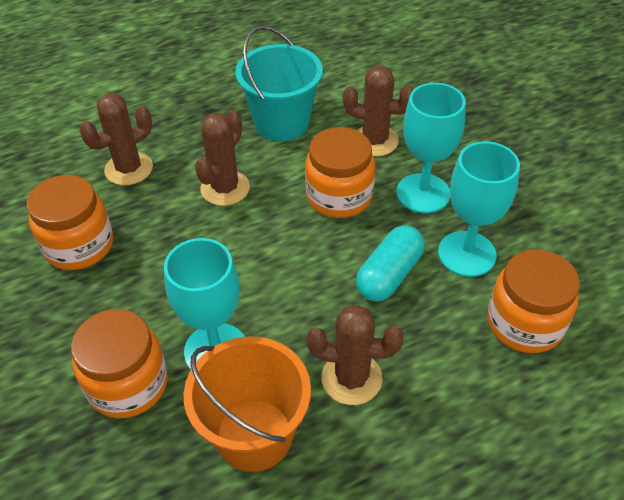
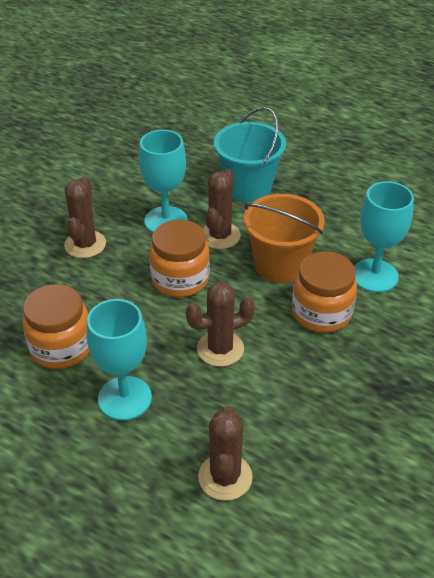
orange jar: 4 -> 3
turquoise capsule: 1 -> 0

